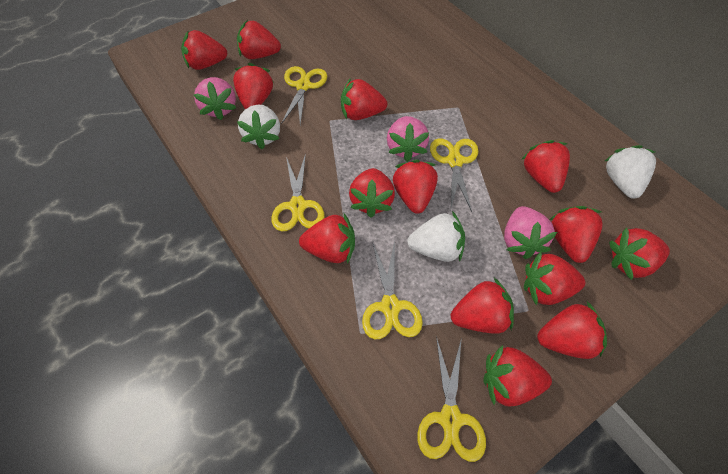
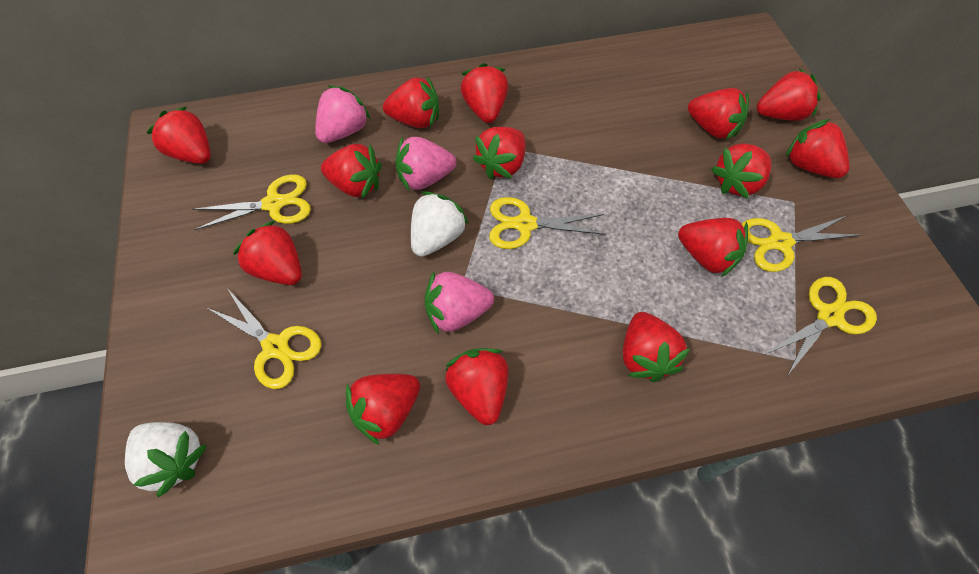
white strawberry: 3 -> 2

